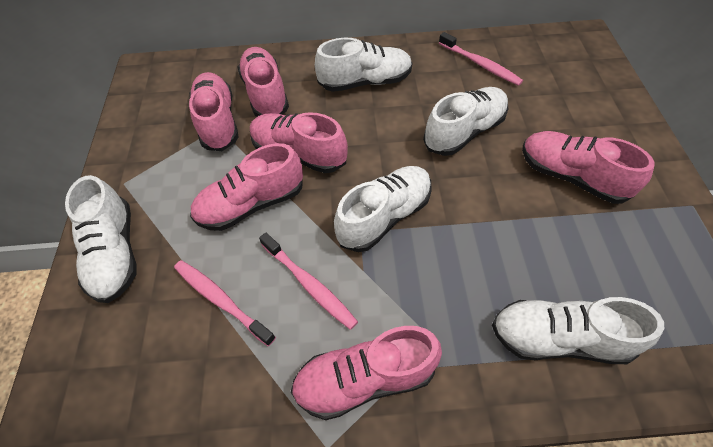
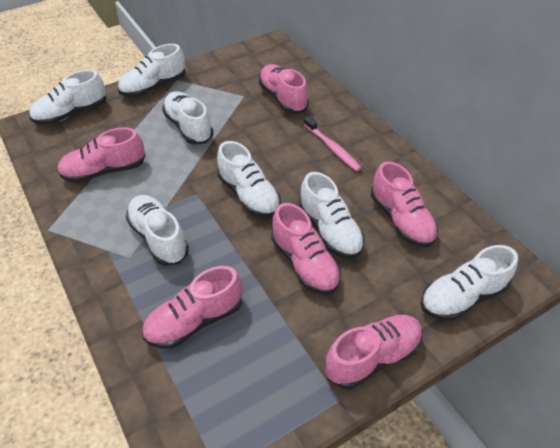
pink toothbrush: 3 -> 1
white shoe: 5 -> 7

